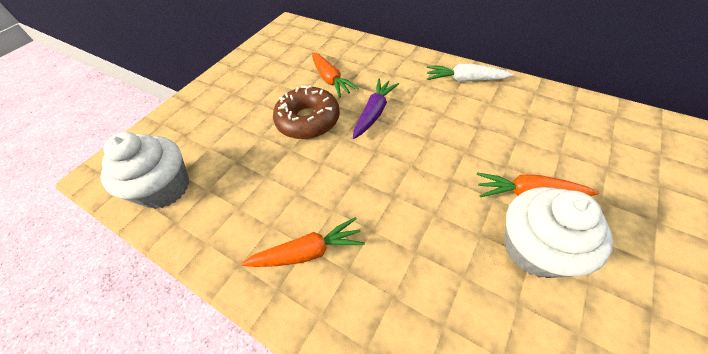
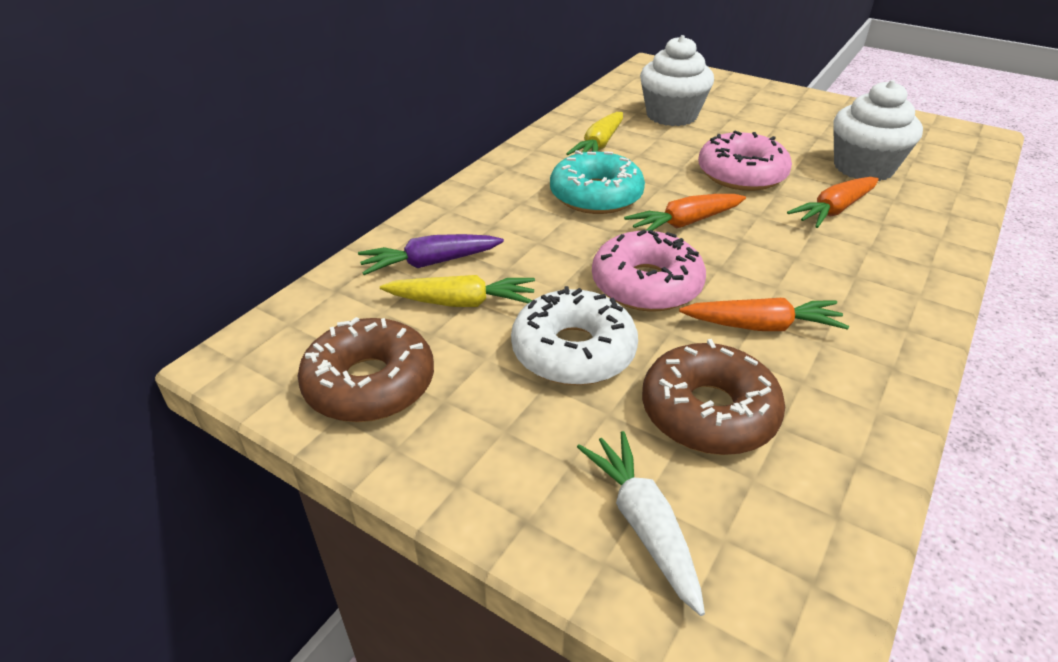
brown donut: 1 -> 2
pink donut: 0 -> 2
turquoise donut: 0 -> 1
white donut: 0 -> 1
yellow carrot: 0 -> 2

